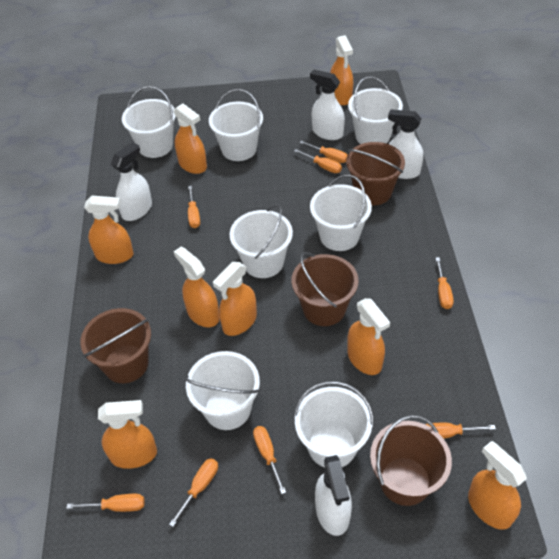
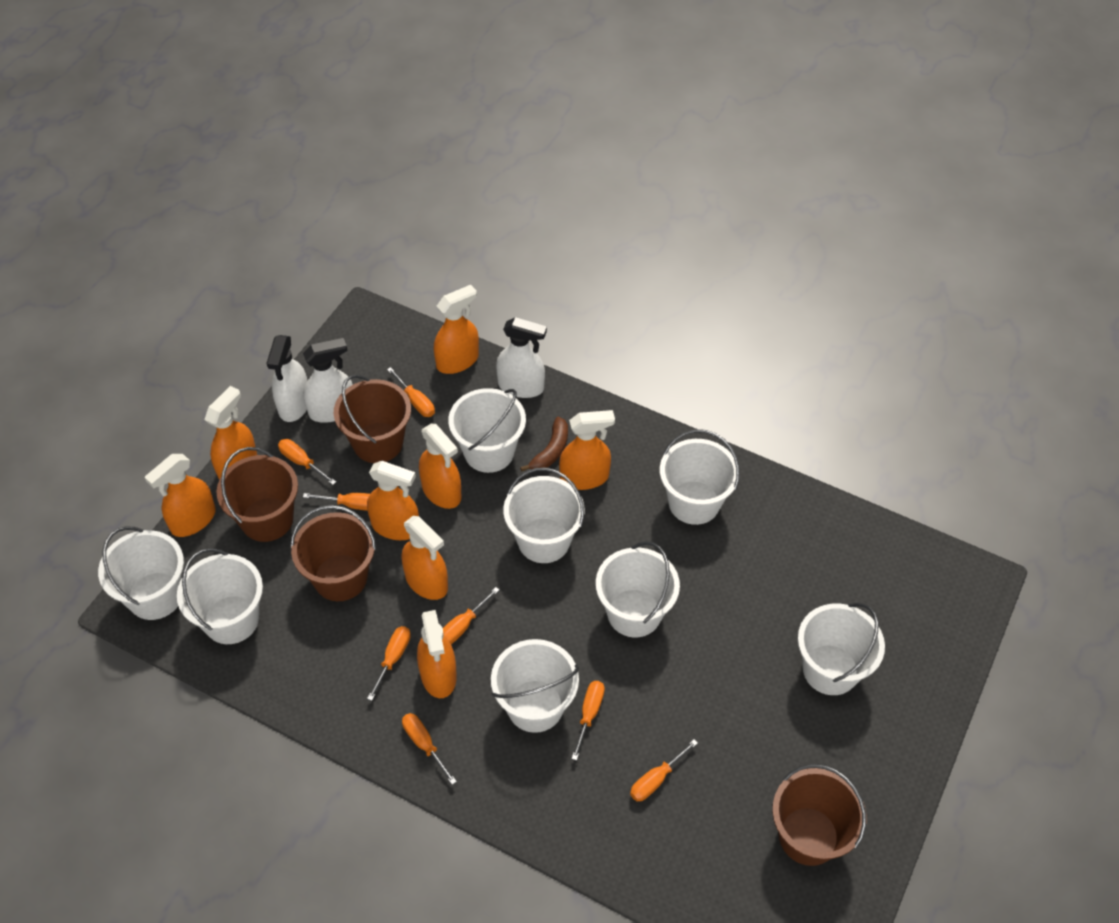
brown banana: 0 -> 1
white bucket: 7 -> 8
white spray bottle: 4 -> 3

